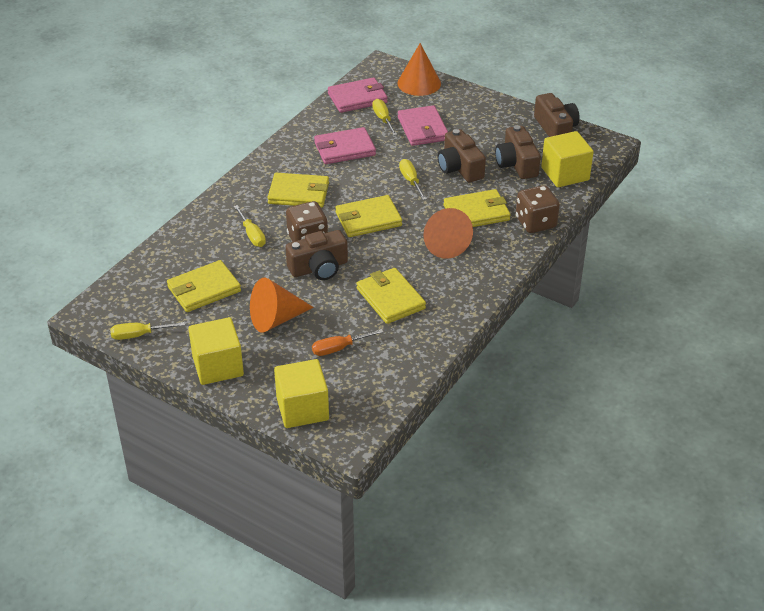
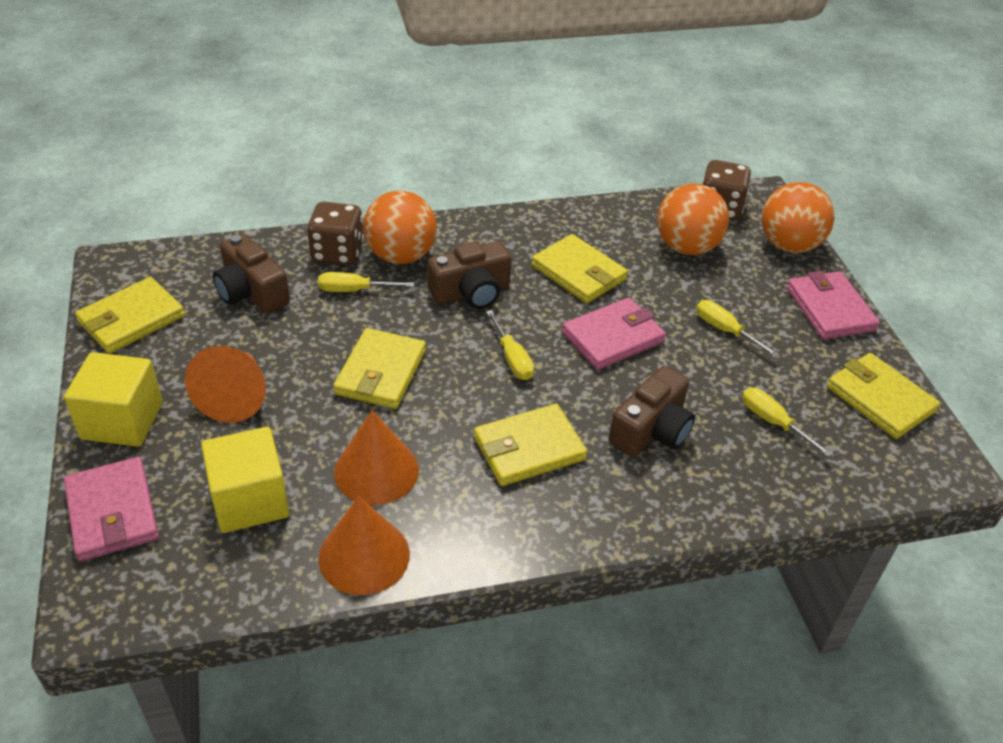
brown camera: 4 -> 3
orange ball: 0 -> 3
orange screwdriver: 1 -> 0
yellow cube: 3 -> 2

